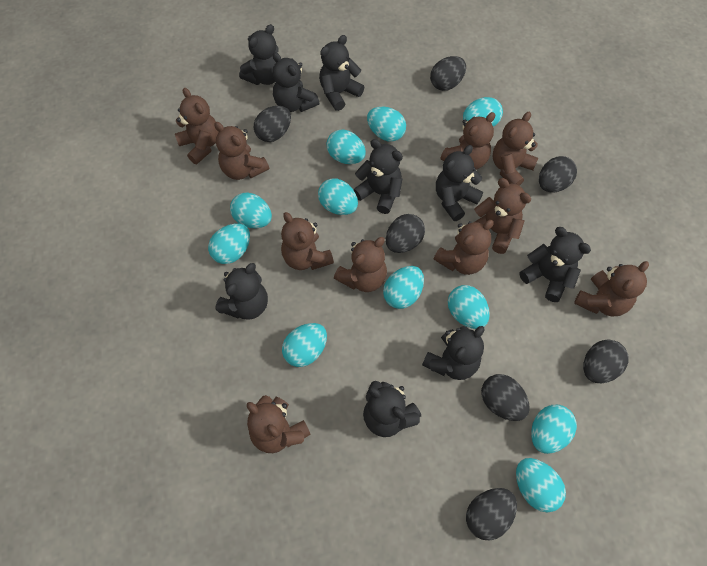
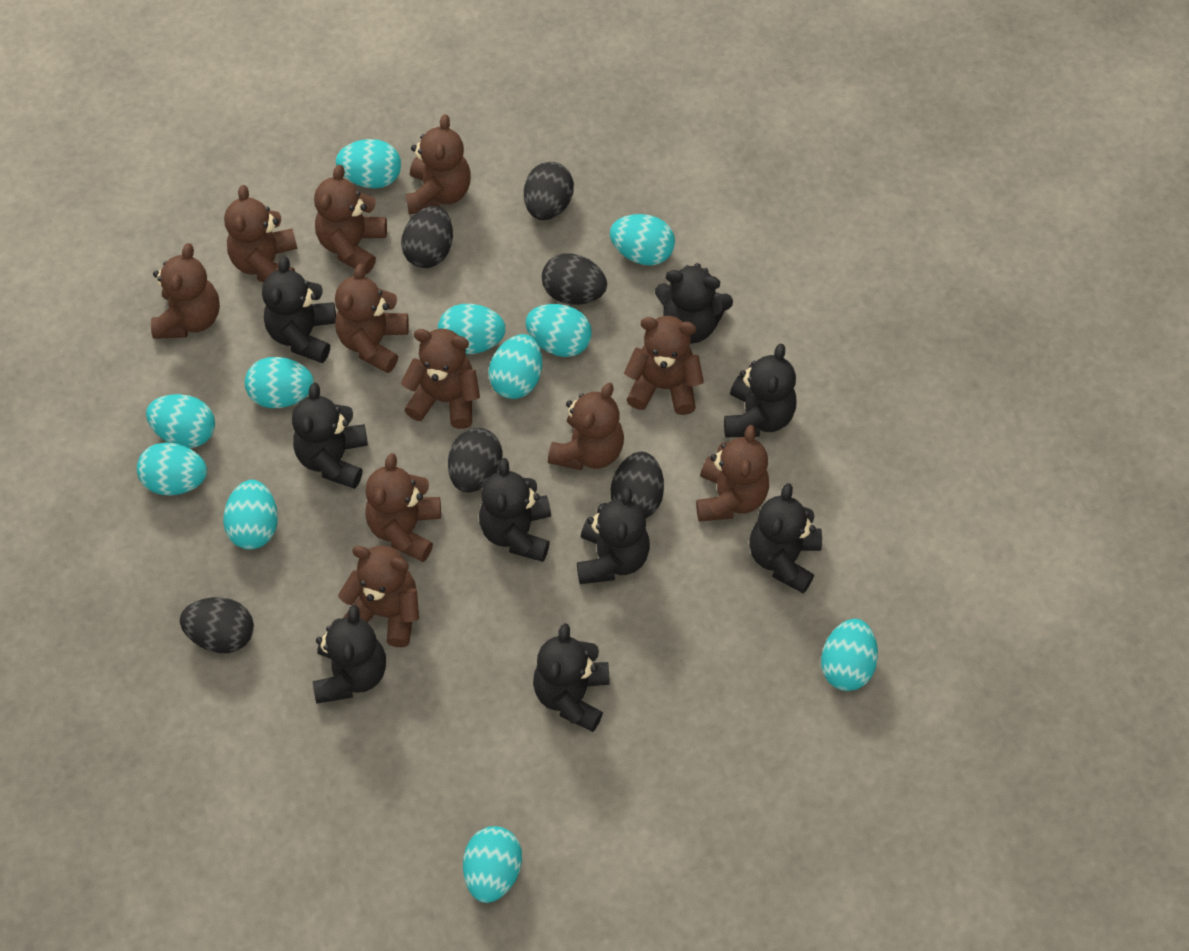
black egg: 7 -> 6
brown teddy bear: 10 -> 11

